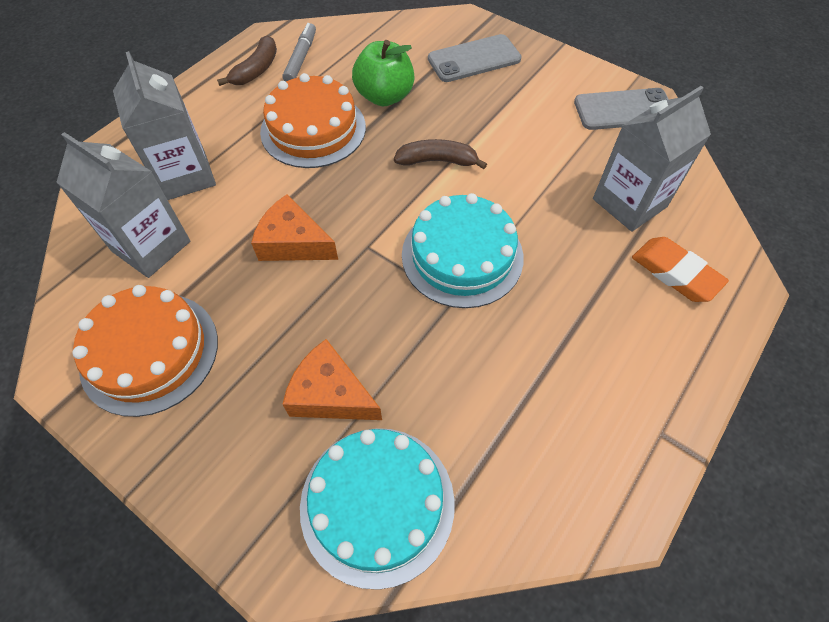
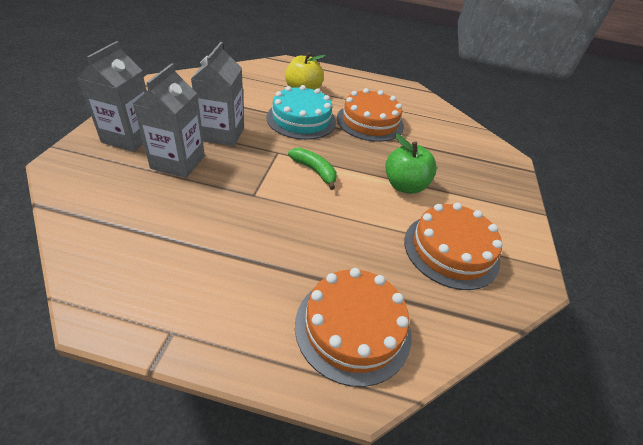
brown banana: 2 -> 0
green banana: 0 -> 1
grey marker: 1 -> 0
grey phone: 2 -> 0
orange cake: 2 -> 3
orange cheese: 2 -> 0
orange eraser: 1 -> 0
turquoise cake: 2 -> 1
yellow apple: 0 -> 1

